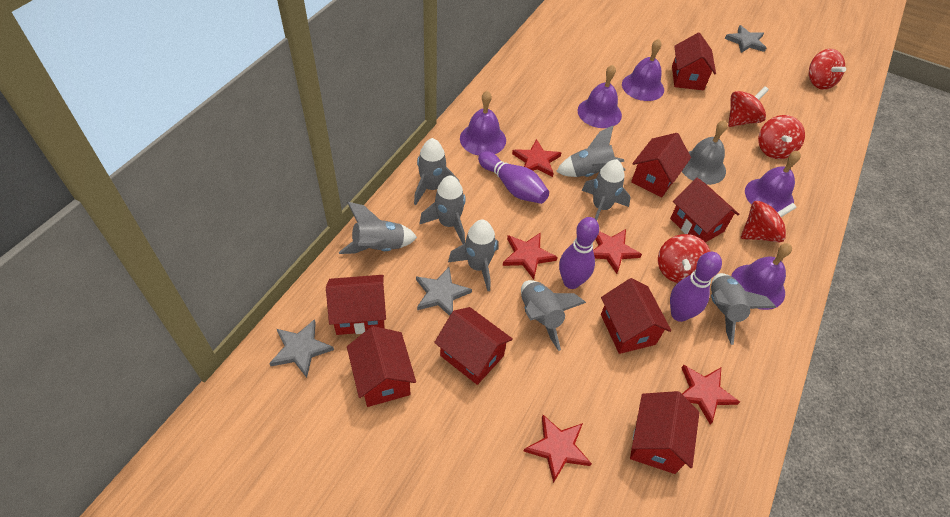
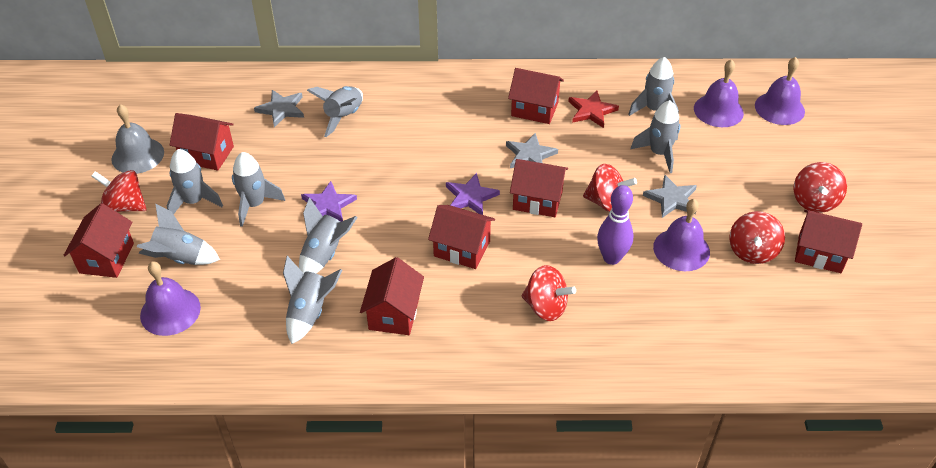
purple bell: 5 -> 4
purple bowling pin: 3 -> 1
purple star: 0 -> 2
red house: 8 -> 7
red star: 5 -> 1

